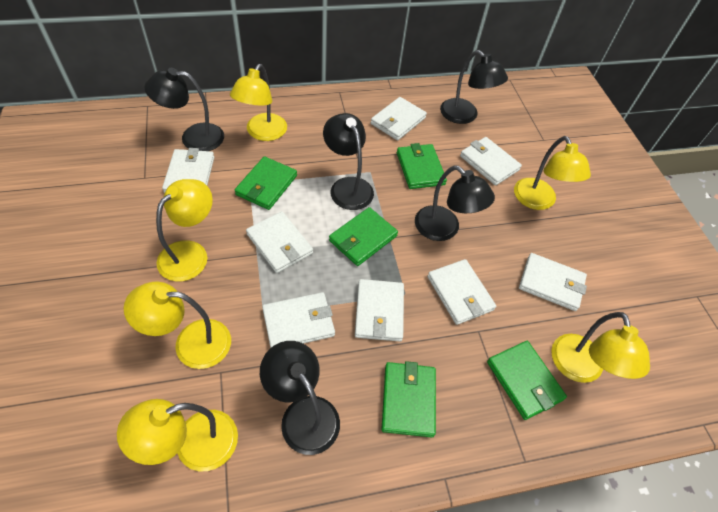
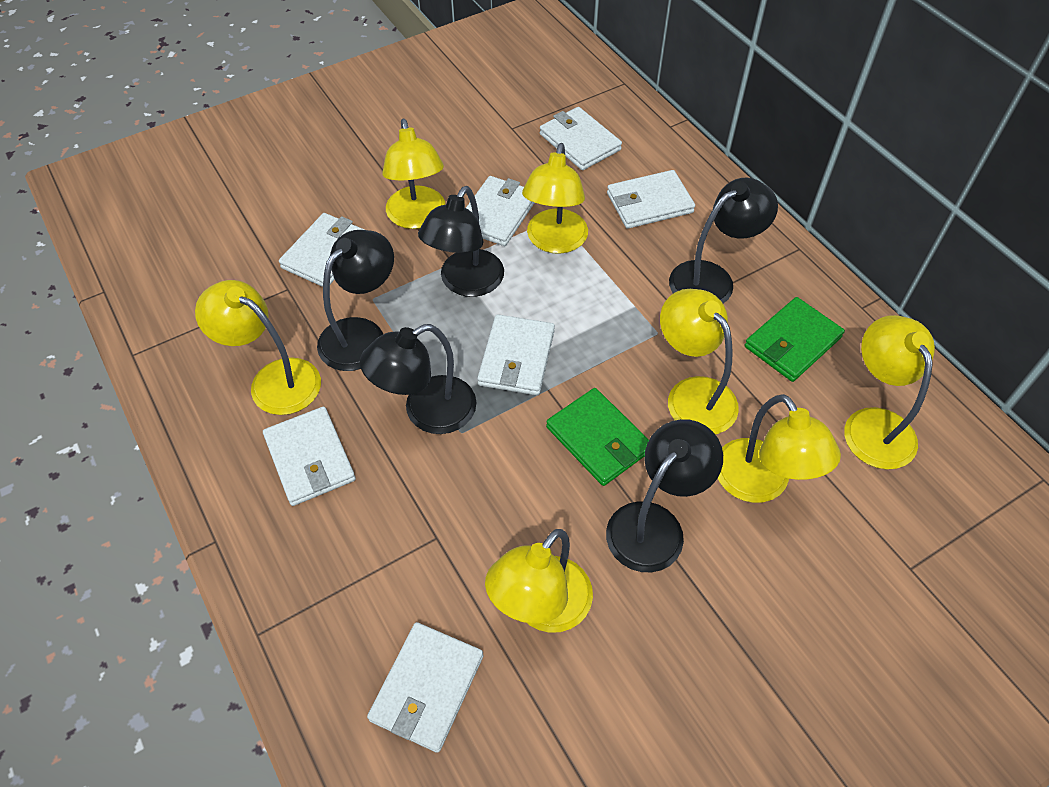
green wallet: 5 -> 2
white wallet: 8 -> 7
yellow lamp: 6 -> 7

